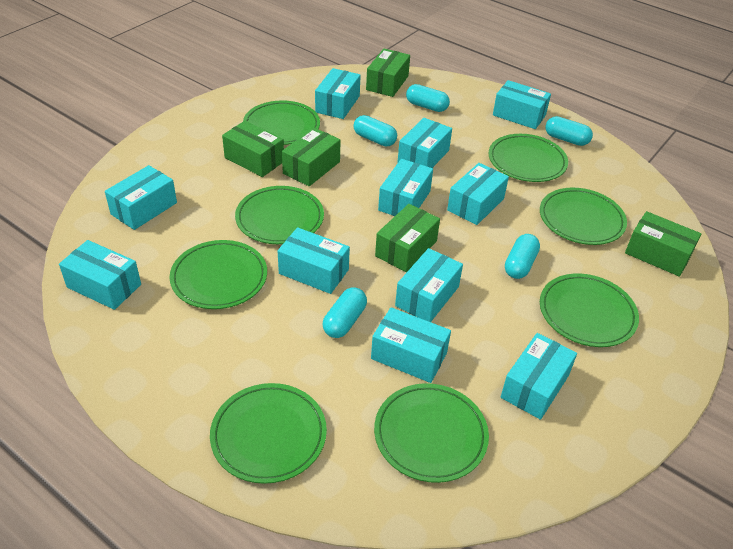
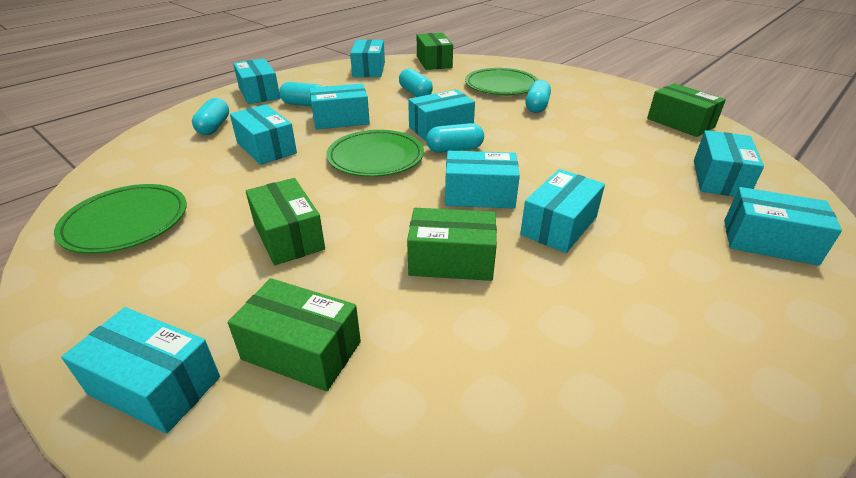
green plate: 8 -> 3
turquoise box: 11 -> 10

